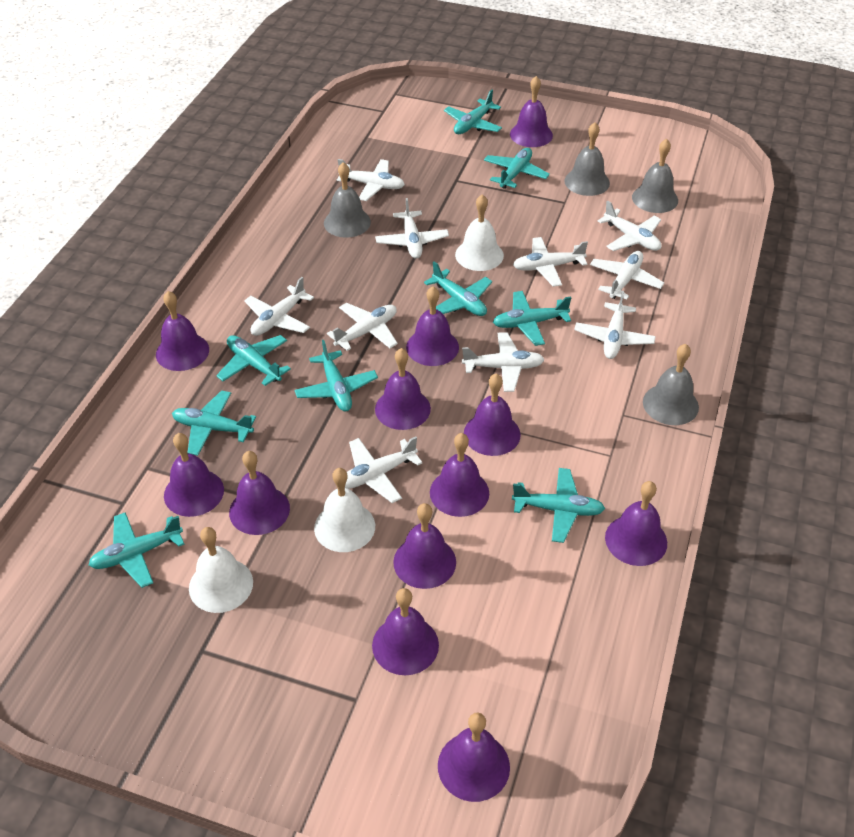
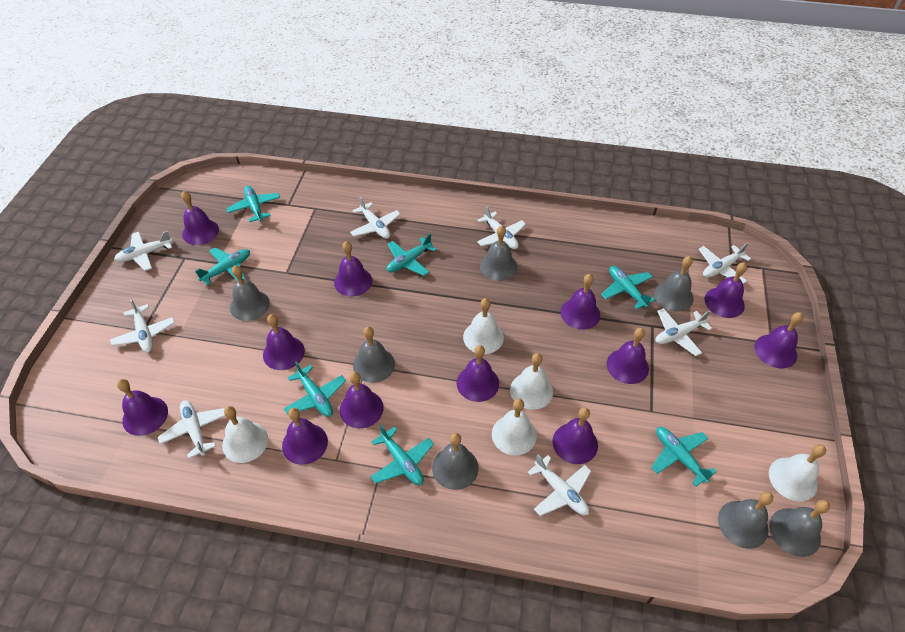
grey bell: 4 -> 7
turquoise plane: 9 -> 7
white bell: 3 -> 5
white plane: 10 -> 8

